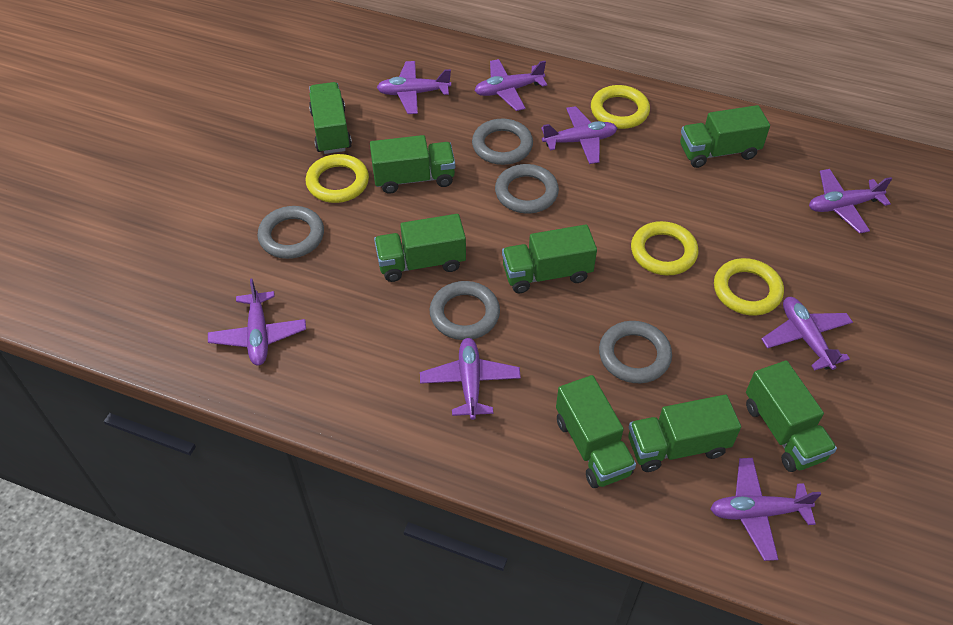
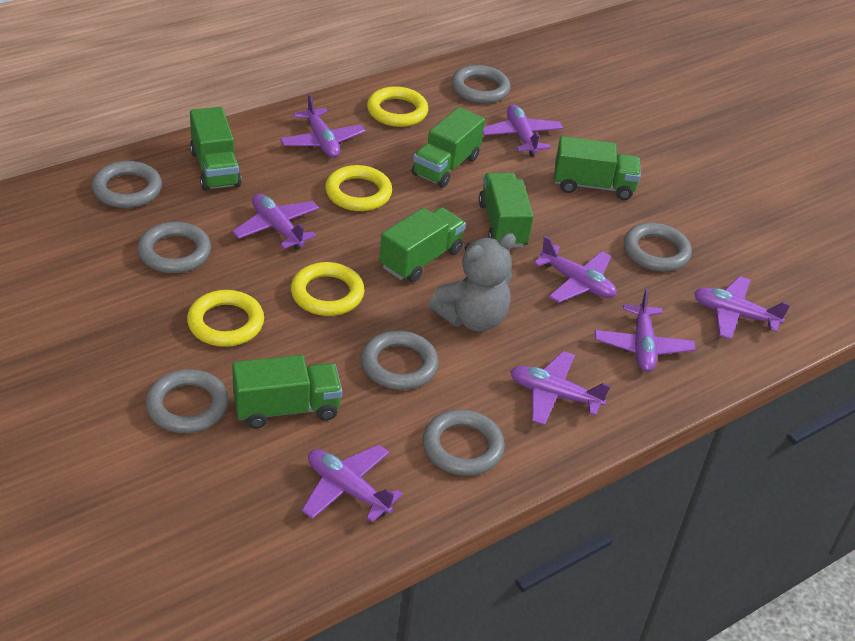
green truck: 8 -> 6
grey ring: 5 -> 7
grey teddy bear: 0 -> 1

